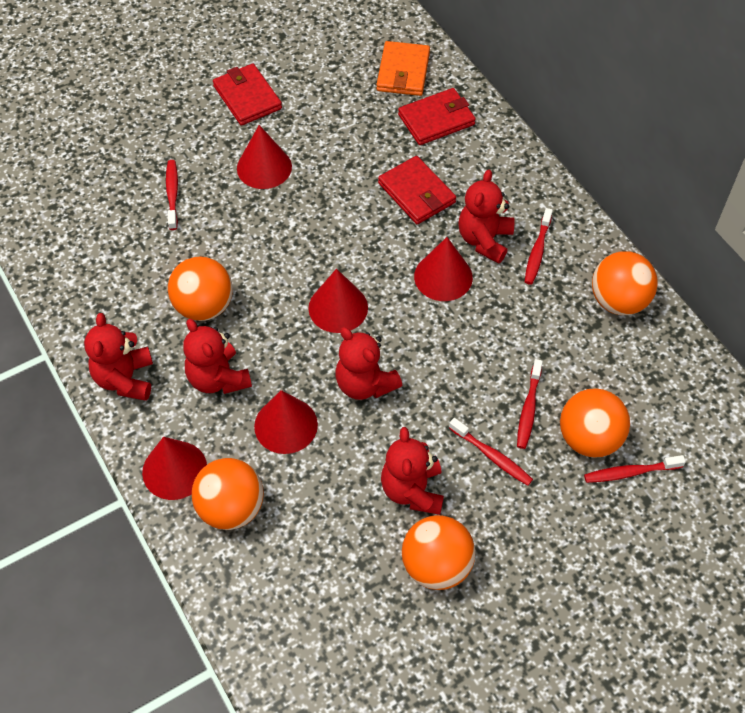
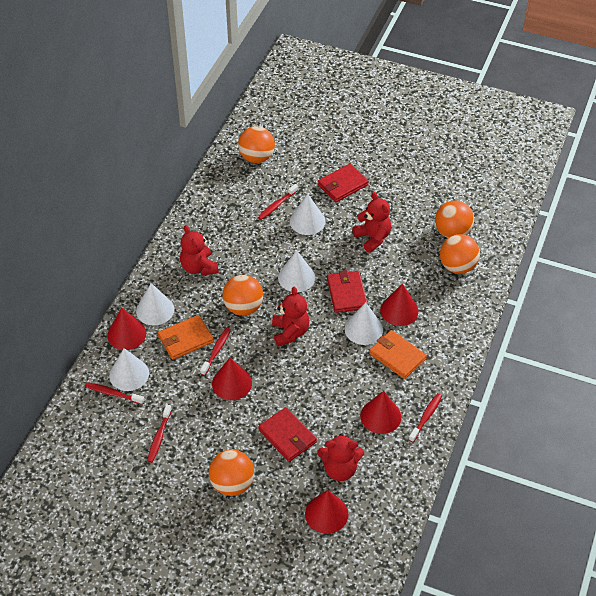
orange wallet: 1 -> 2
red teddy bear: 5 -> 4
white cone: 0 -> 5

